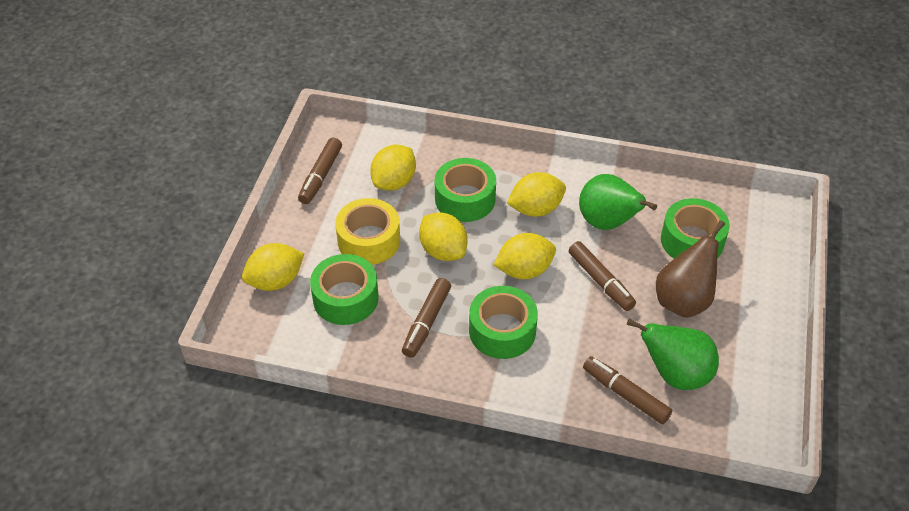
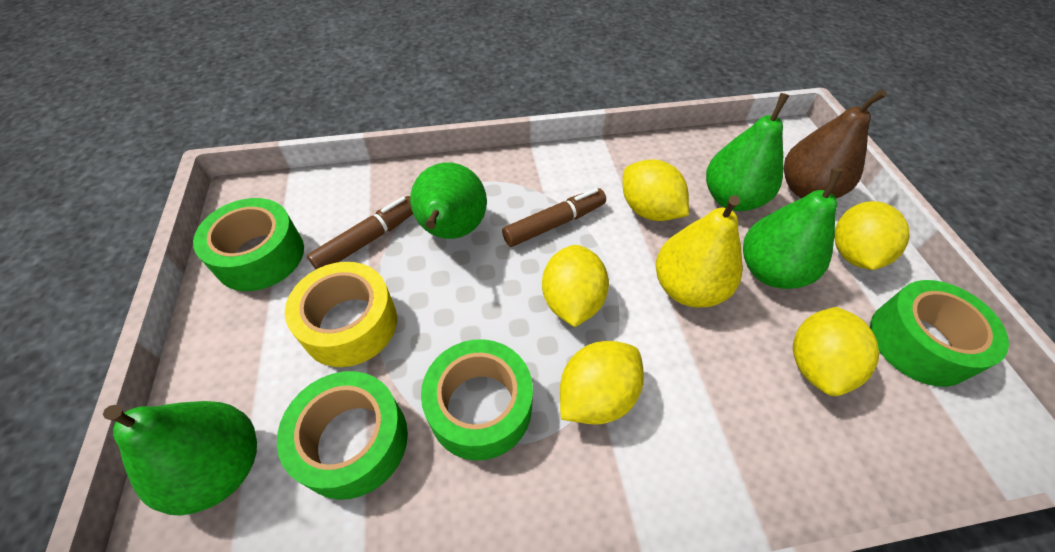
brown marker: 4 -> 2
green pear: 2 -> 4
yellow pear: 0 -> 1

